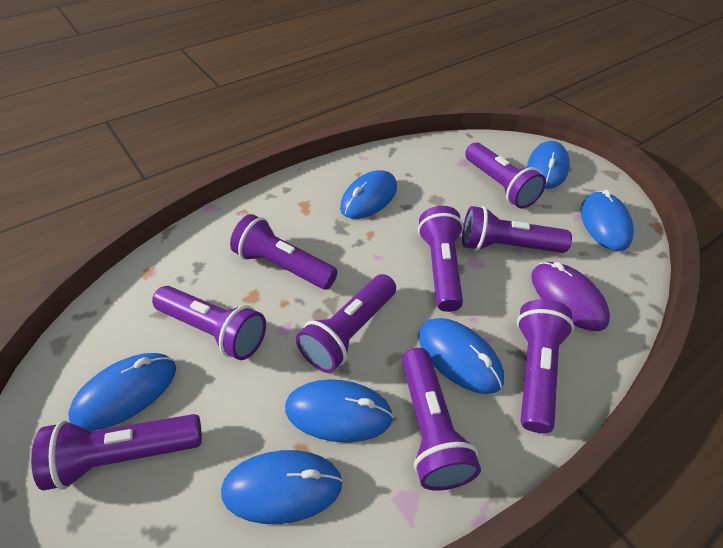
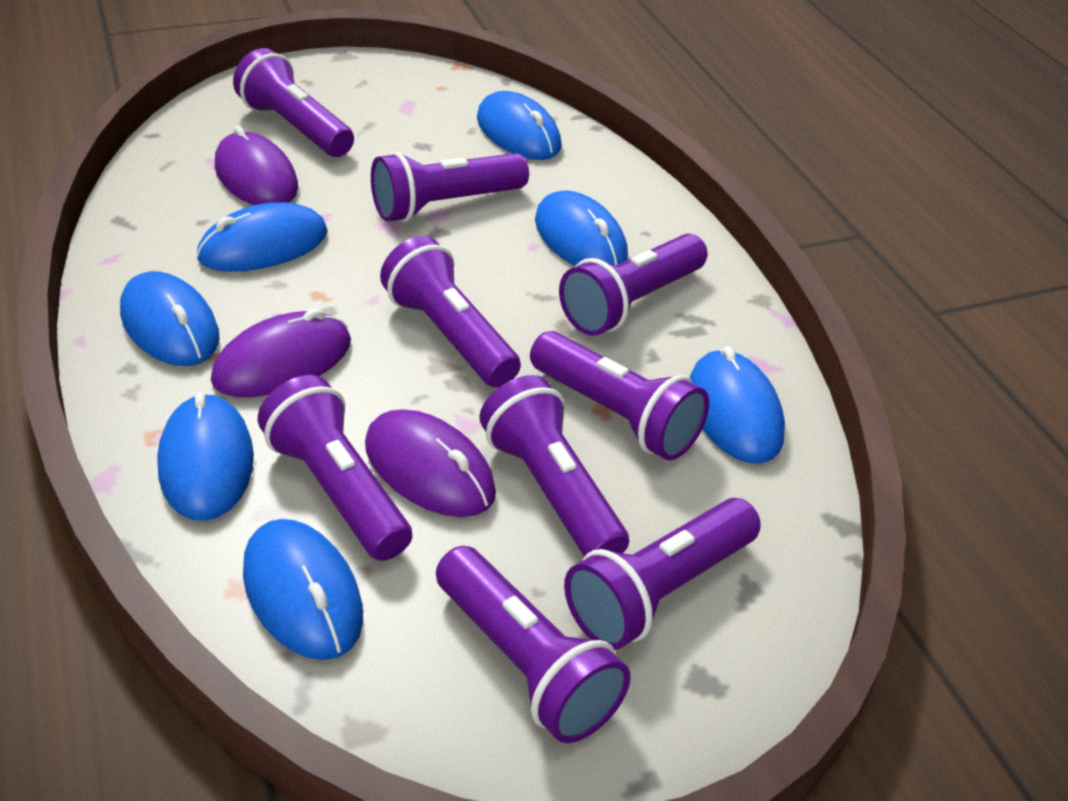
purple mouse: 1 -> 3

